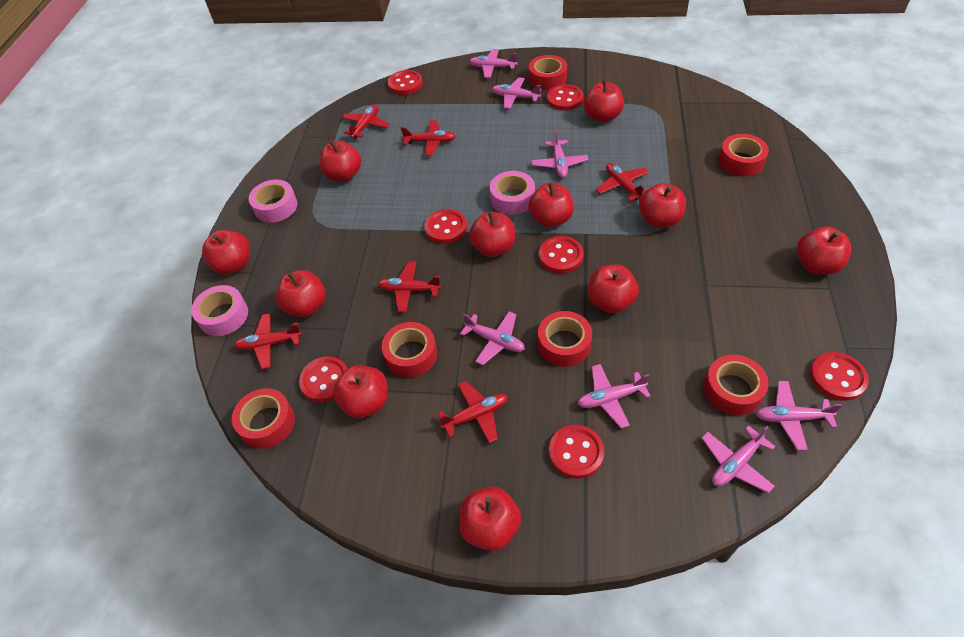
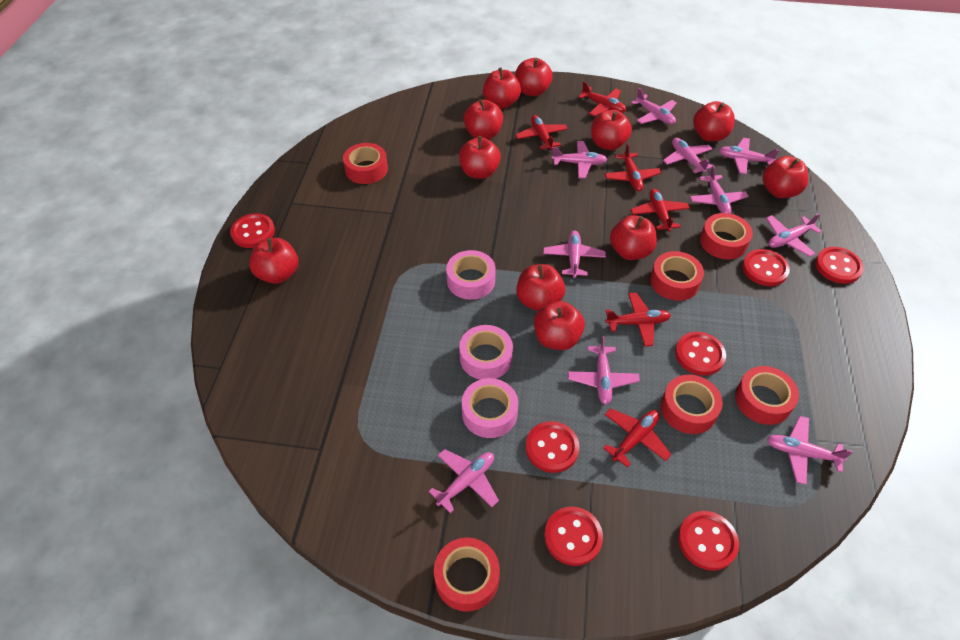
pink plane: 7 -> 10

